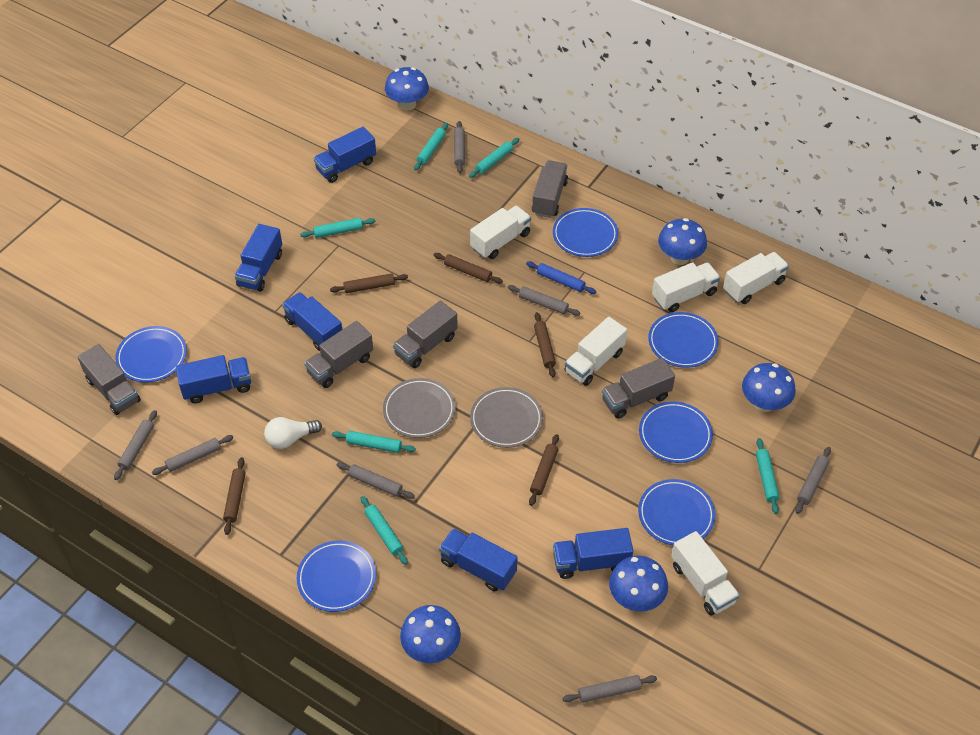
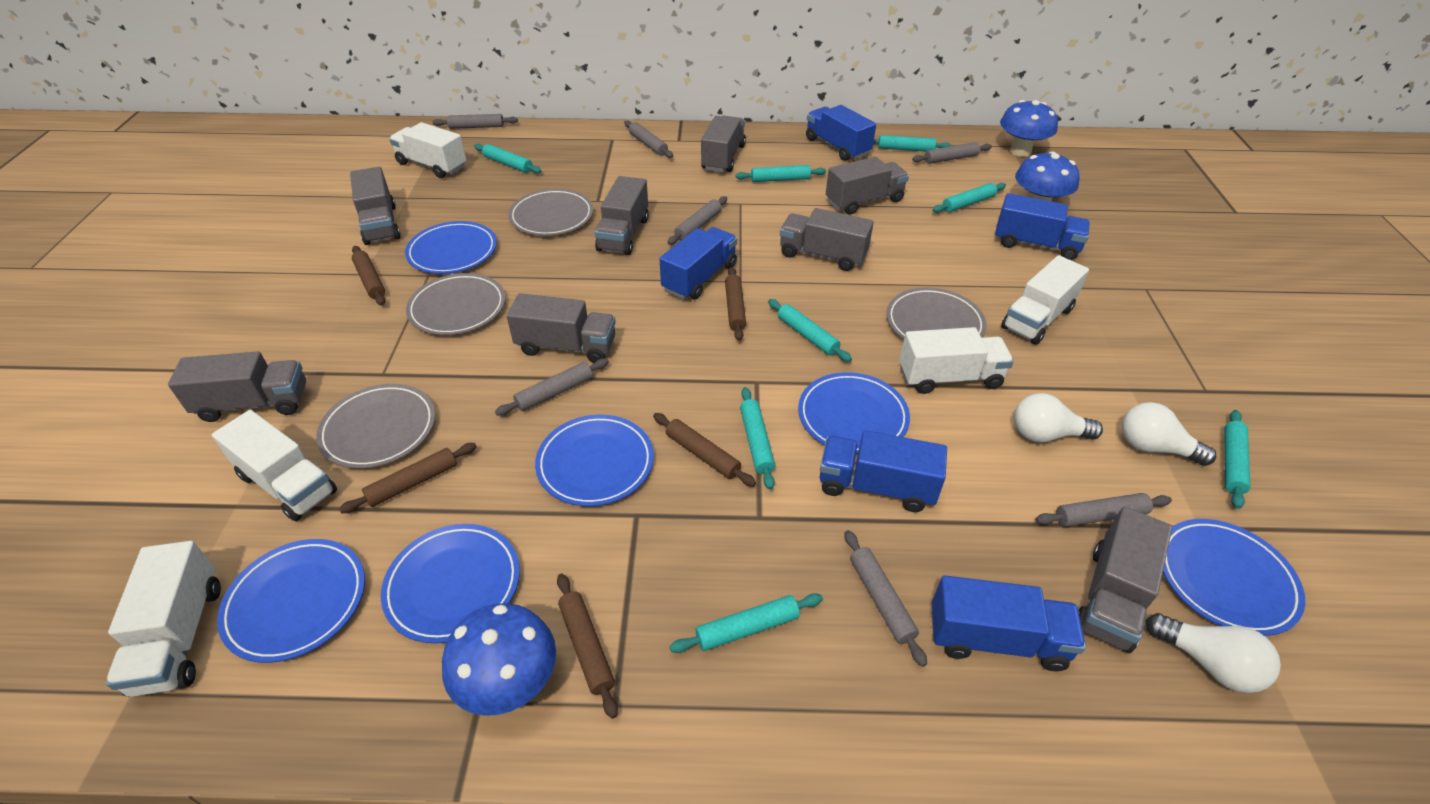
blue mushroom: 5 -> 3
blue rolling pin: 1 -> 0
blue truck: 6 -> 5
grey plate: 2 -> 4
grey truck: 5 -> 8
turquoise rolling pin: 6 -> 8
white light bulb: 1 -> 3

